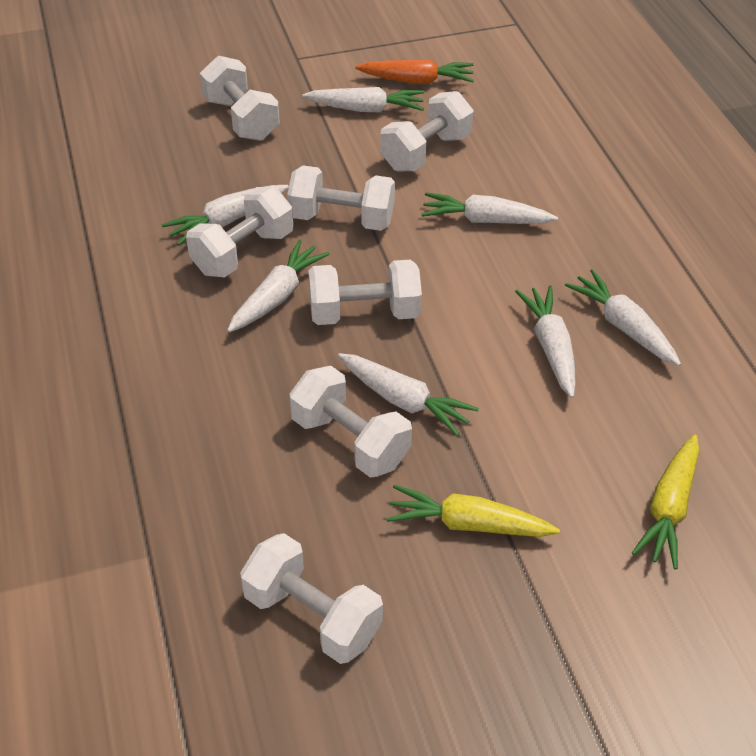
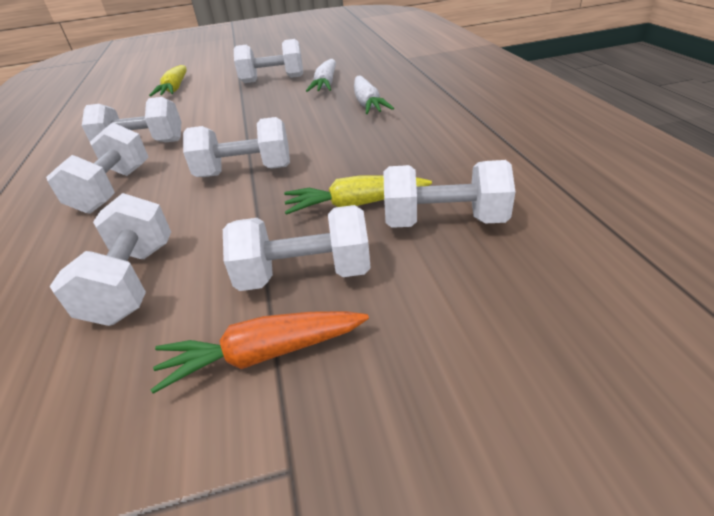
white carrot: 7 -> 2

